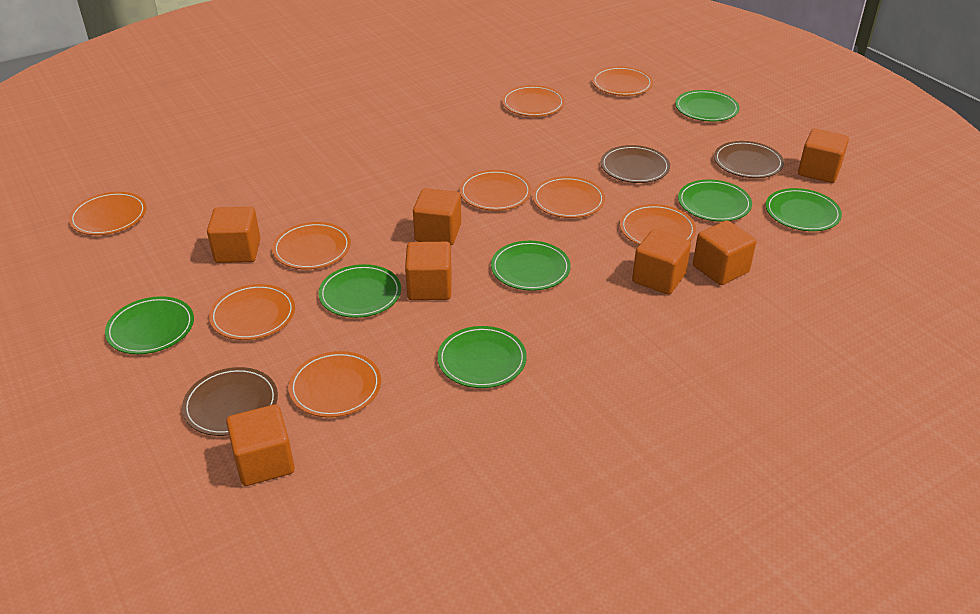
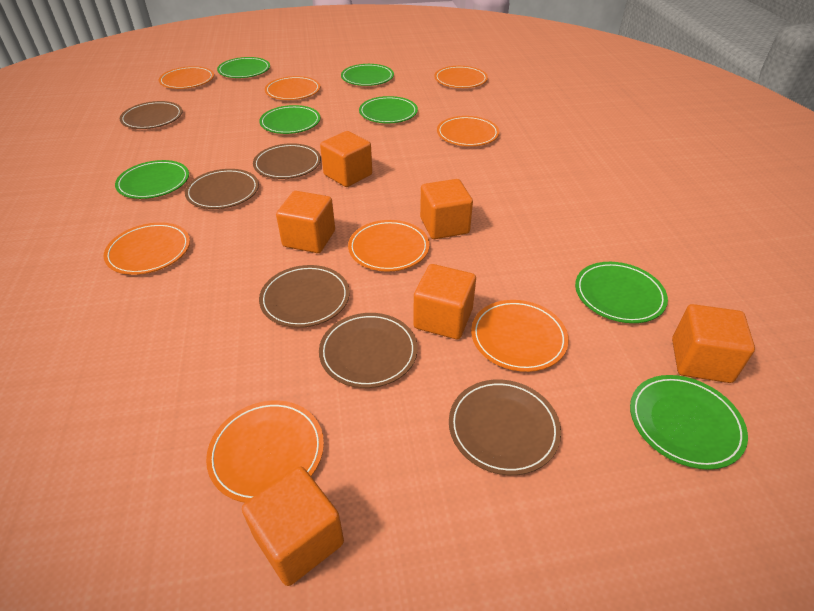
brown plate: 3 -> 6
orange cube: 7 -> 6
orange plate: 9 -> 8

